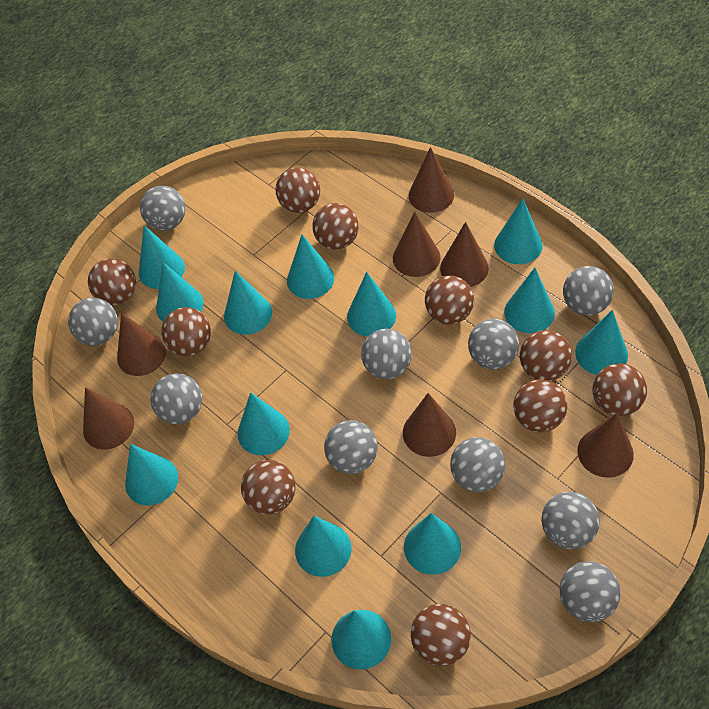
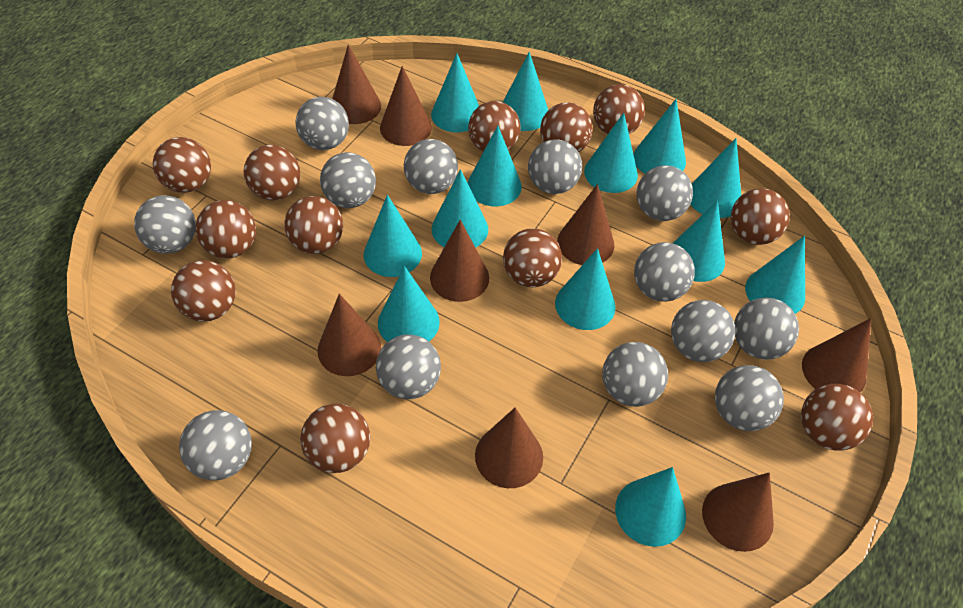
brown ball: 10 -> 12
brown cone: 7 -> 8
grey ball: 10 -> 13

